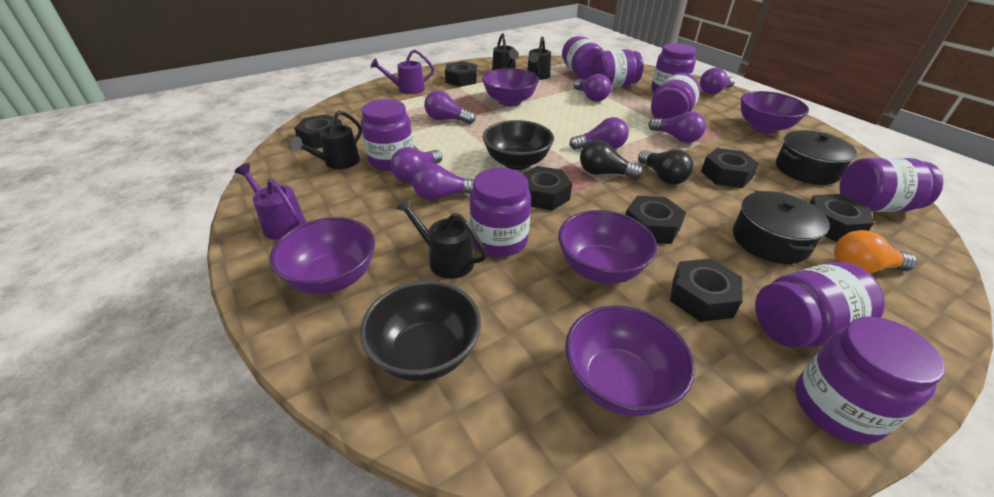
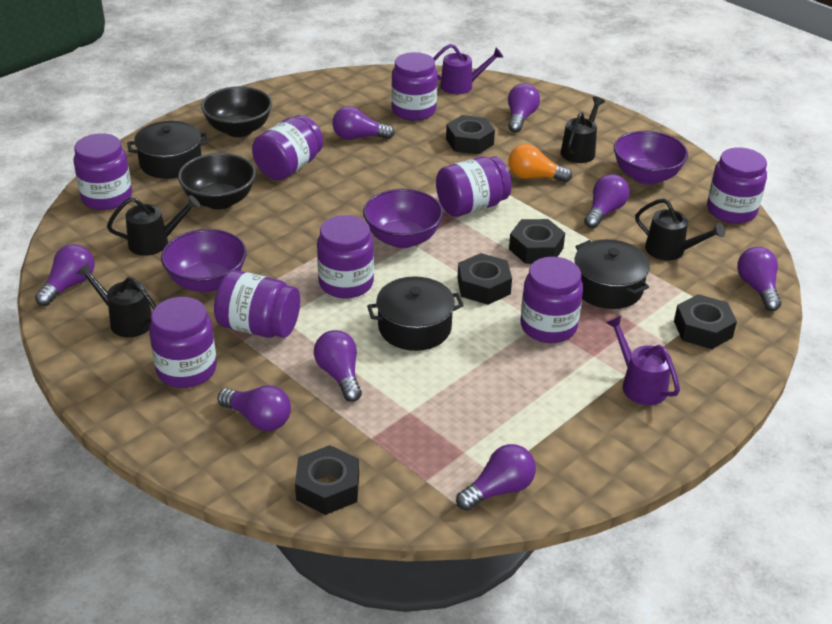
black light bulb: 2 -> 0
black nut: 7 -> 5
black pot: 2 -> 3
purple bowl: 5 -> 3
purple light bulb: 7 -> 8

